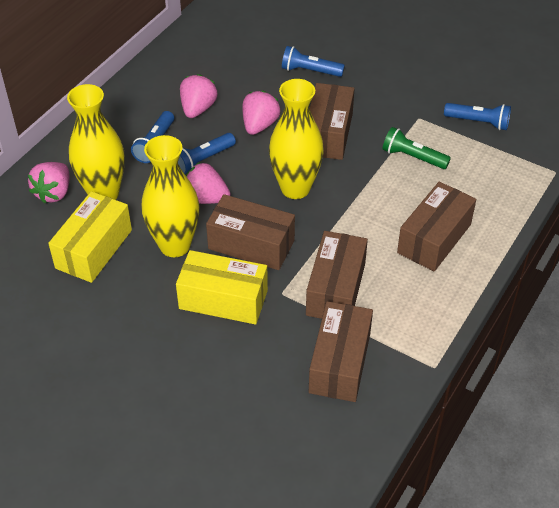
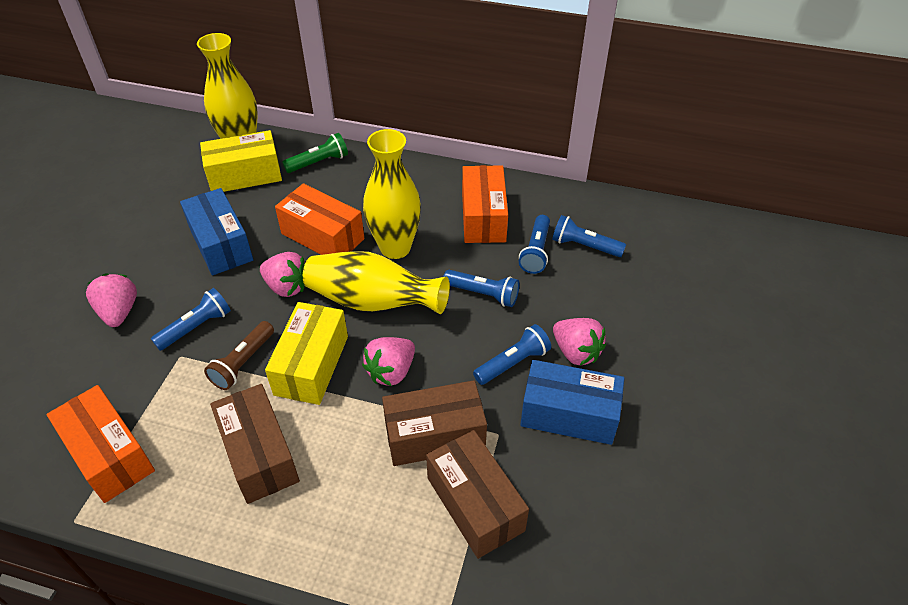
blue box: 0 -> 2
blue flashlight: 4 -> 5
brown box: 5 -> 3
brown flashlight: 0 -> 1
orange box: 0 -> 3

